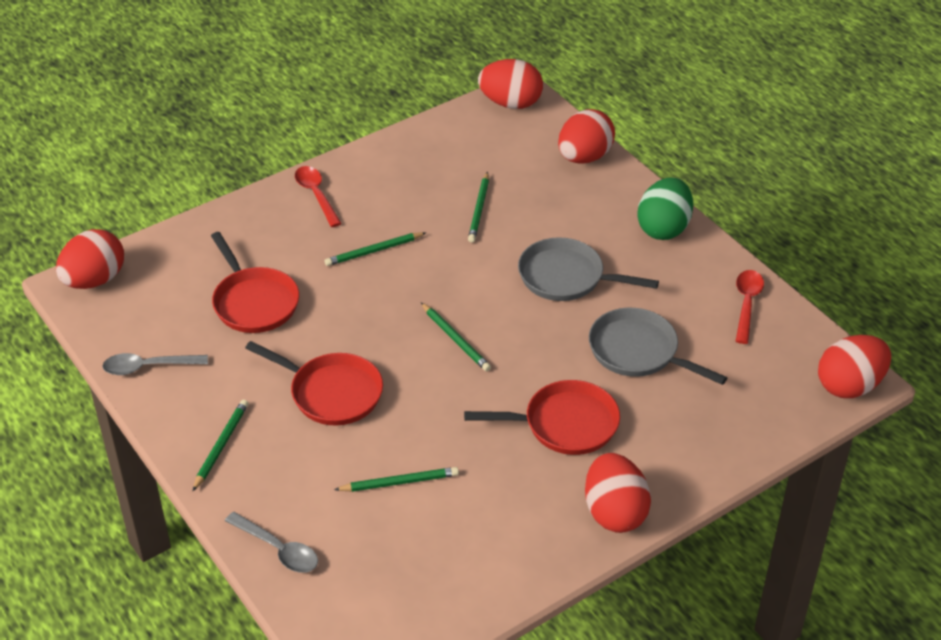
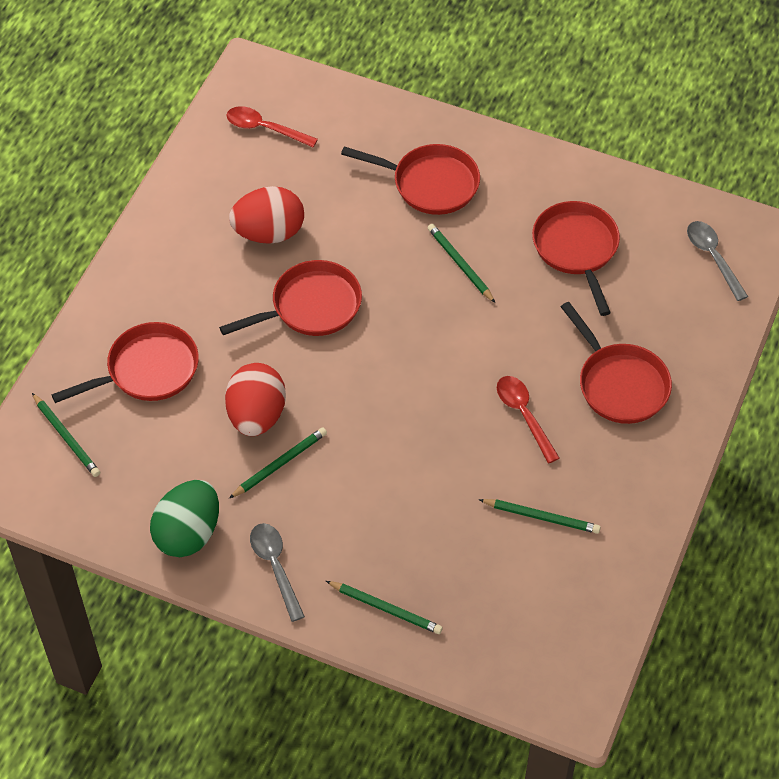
grey pan: 2 -> 0
red egg: 5 -> 2
red pan: 3 -> 5

